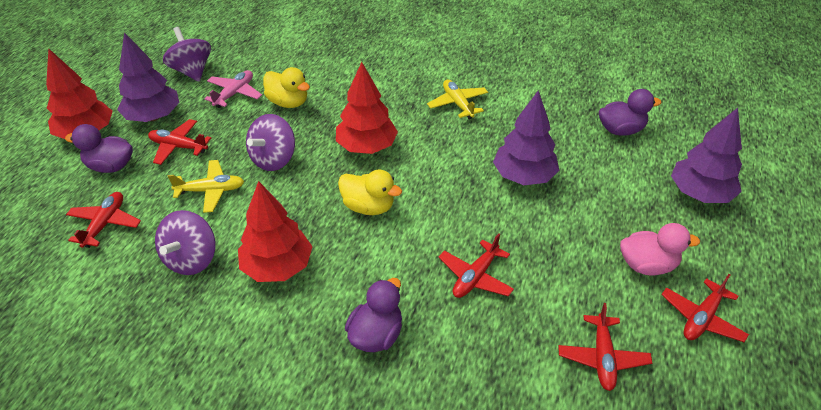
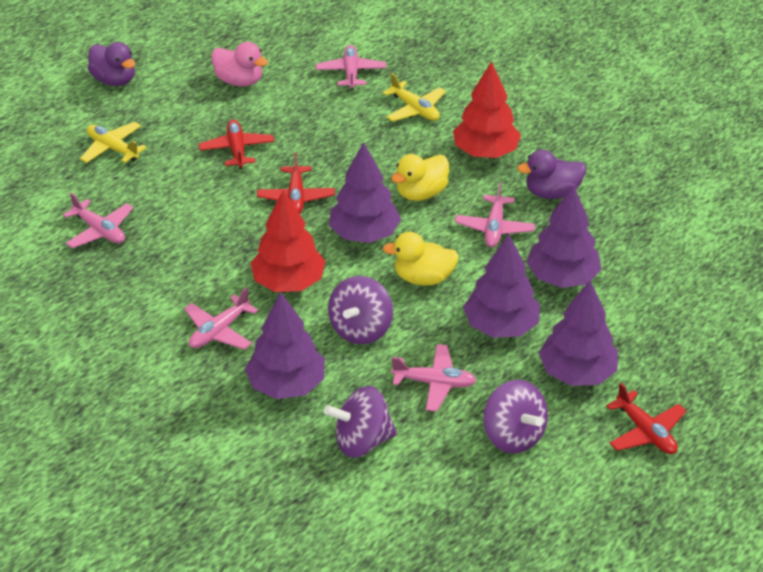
pink plane: 1 -> 5
purple duck: 3 -> 2
purple tree: 3 -> 5
red plane: 5 -> 3
red tree: 3 -> 2

